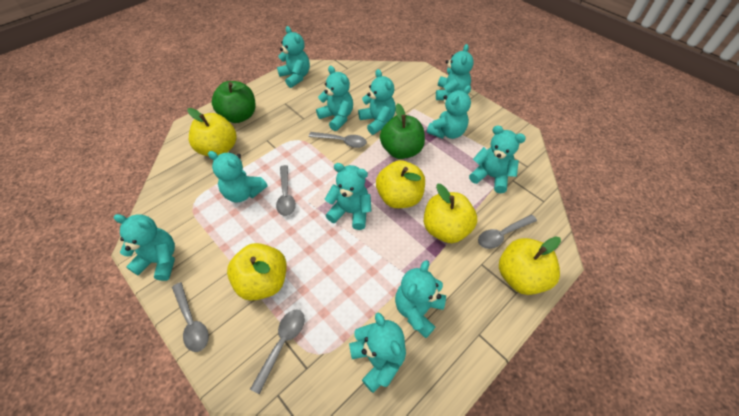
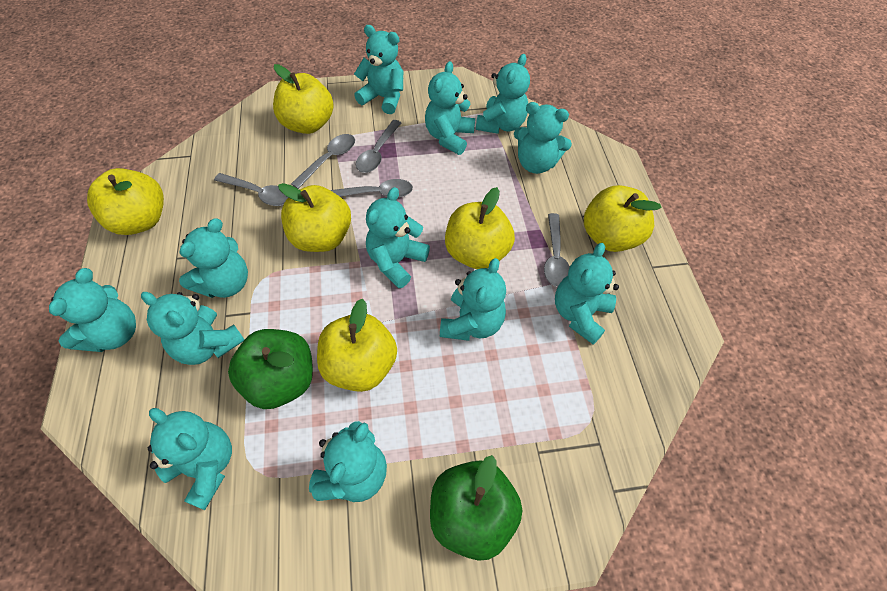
turquoise teddy bear: 11 -> 12
yellow apple: 5 -> 6

